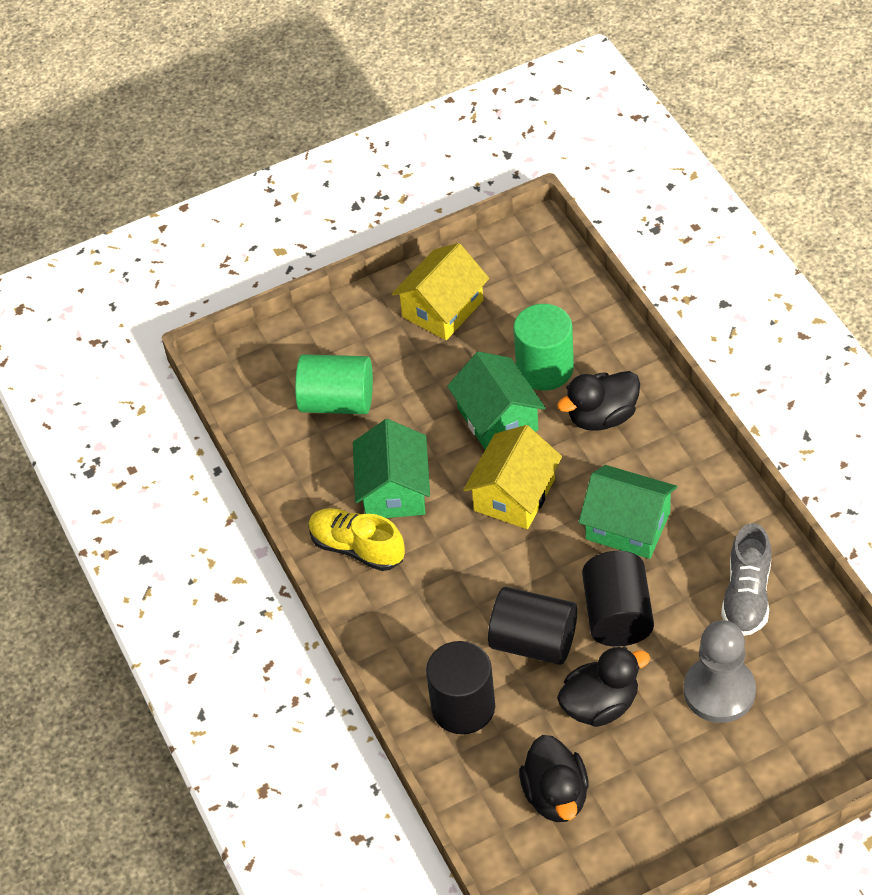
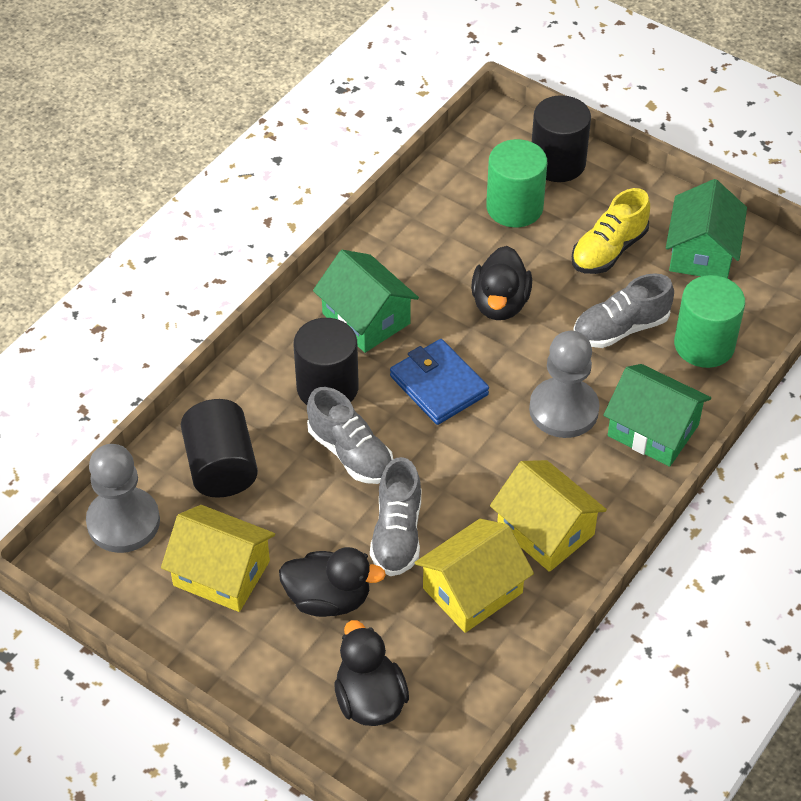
blue wallet: 0 -> 1
grey pawn: 1 -> 2
grey shoe: 1 -> 3
yellow house: 2 -> 3

